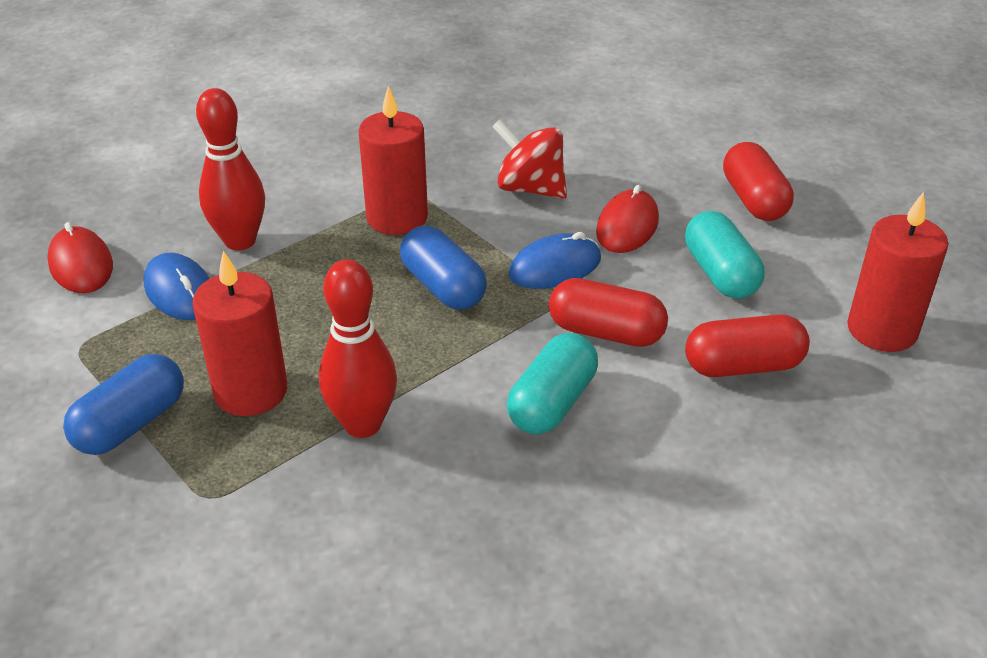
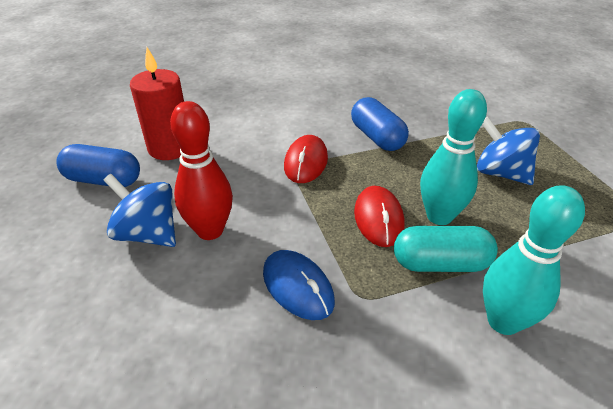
blue mouse: 2 -> 1
blue spinning top: 0 -> 2
red bowling pin: 2 -> 1
red candle: 3 -> 1
red capsule: 3 -> 0
red spinning top: 1 -> 0
turquoise bowling pin: 0 -> 2
turquoise capsule: 2 -> 1

